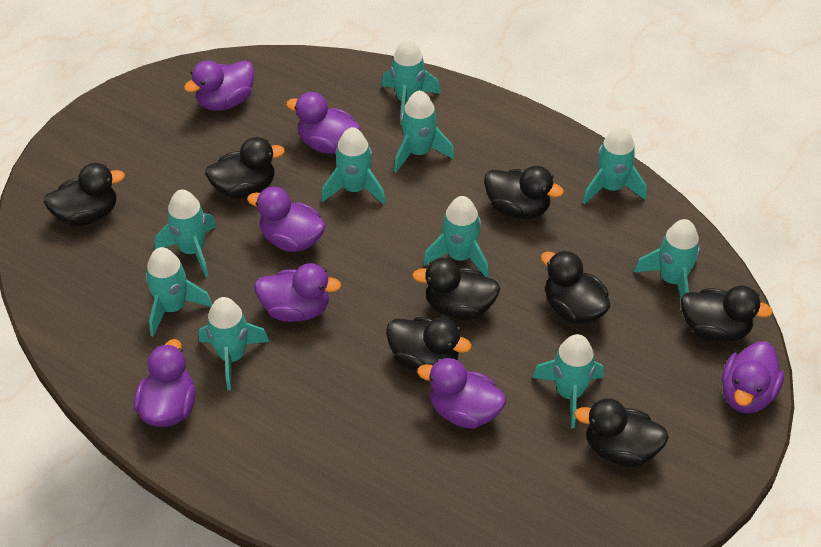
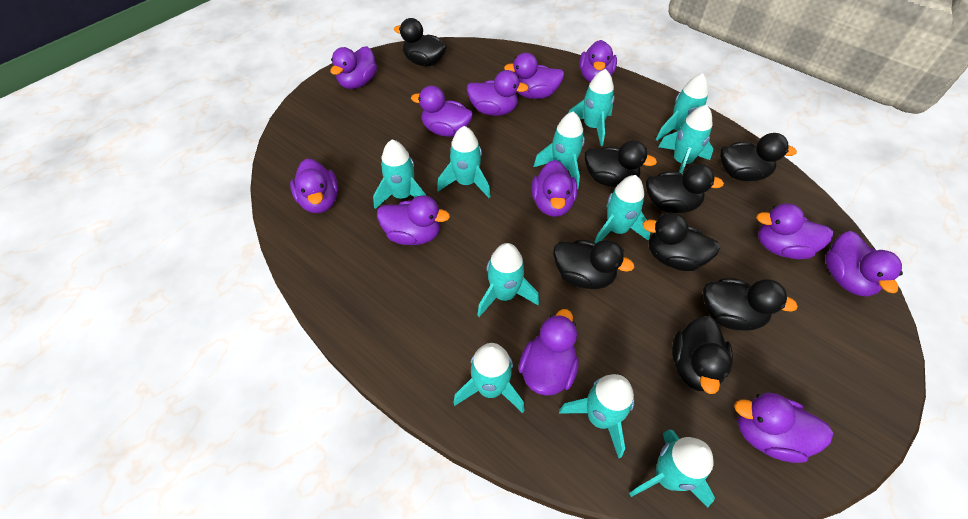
purple duck: 7 -> 12
turquoise rocket: 10 -> 11

